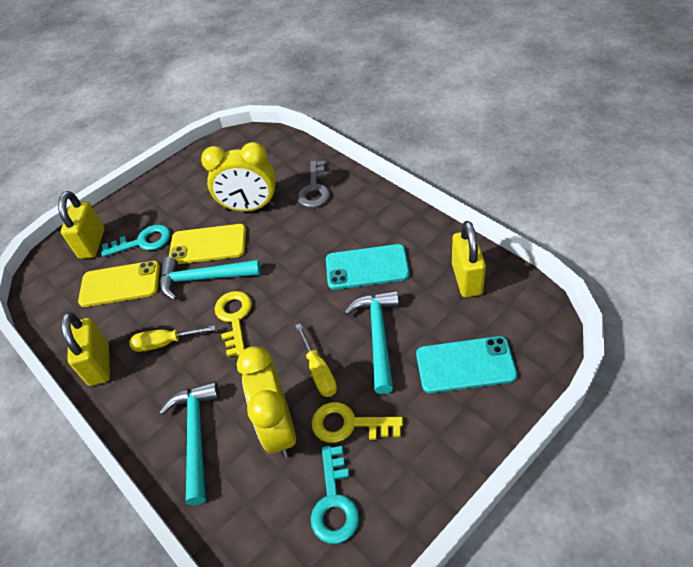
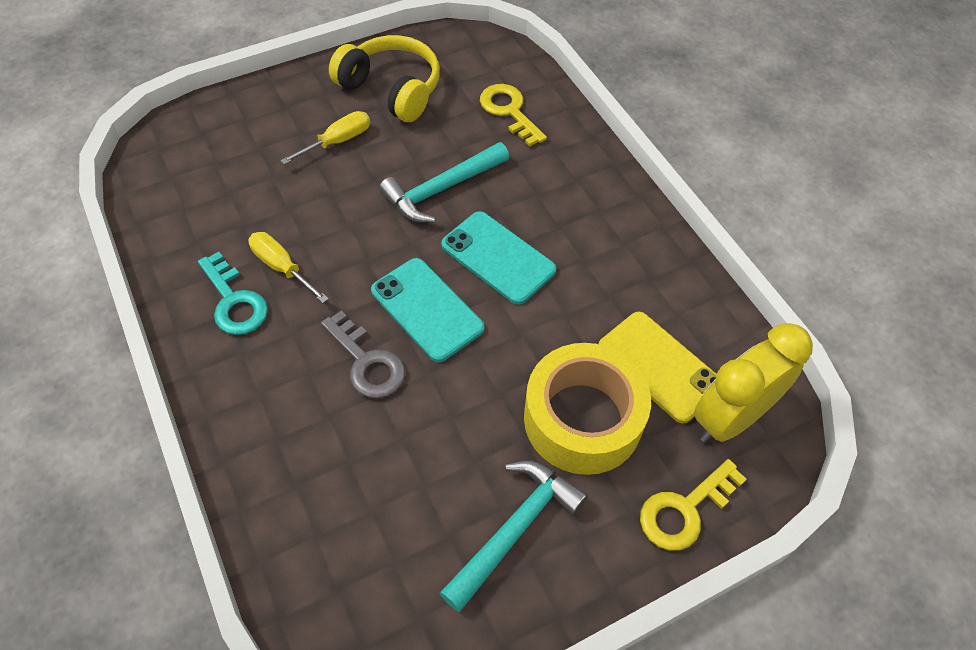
turquoise hammer: 3 -> 2
turquoise key: 2 -> 1
yellow clock: 2 -> 1
yellow headphones: 0 -> 1
yellow padlock: 3 -> 0
yellow phone: 2 -> 1
yellow tape: 0 -> 1

